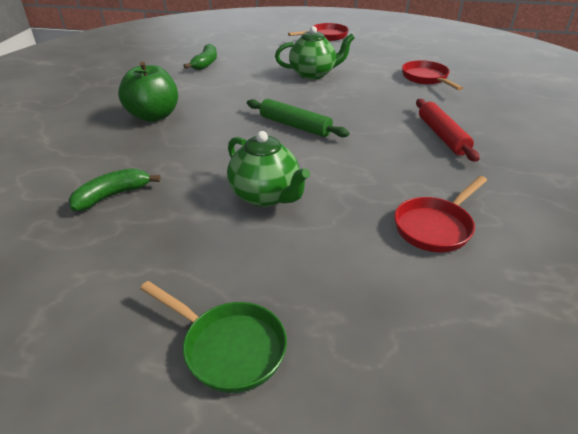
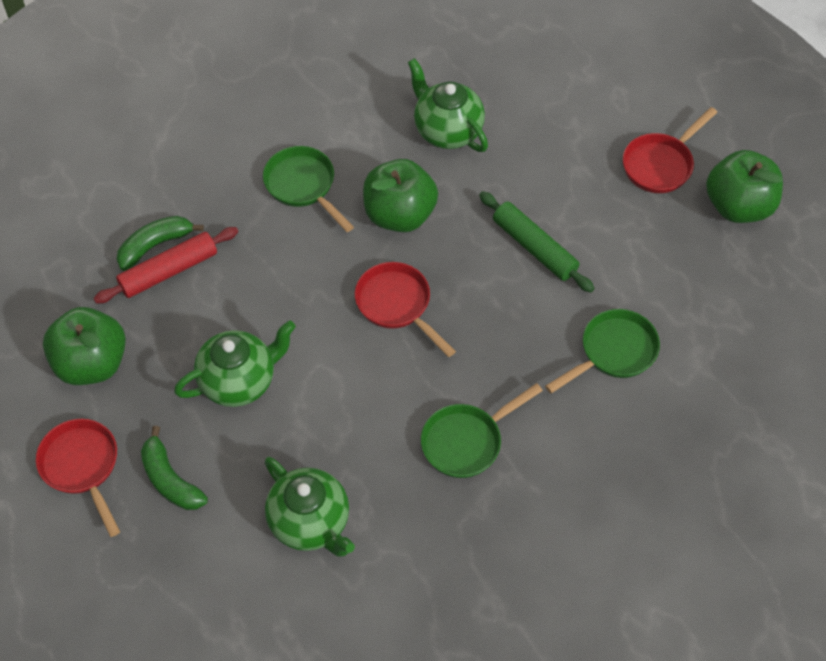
green apple: 1 -> 3
green pan: 1 -> 3
green teapot: 2 -> 3

